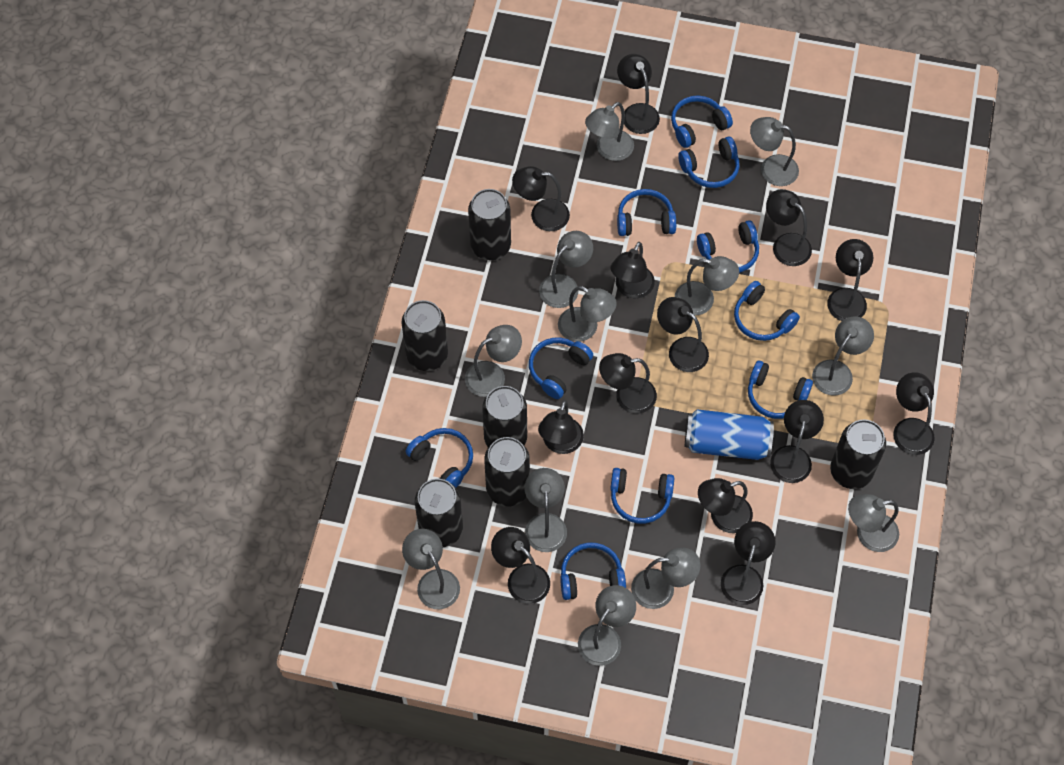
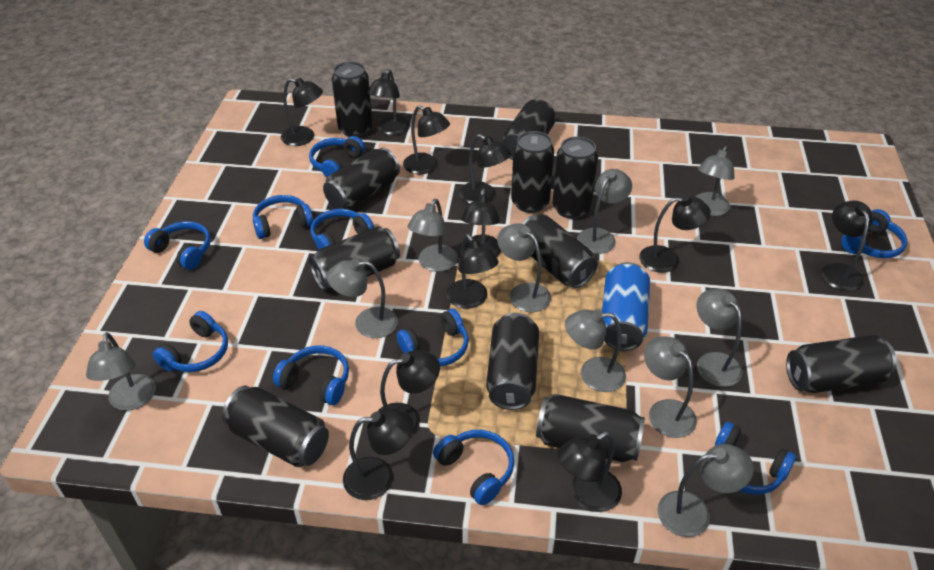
black can: 6 -> 11
black lamp: 13 -> 11
grey lamp: 12 -> 10

